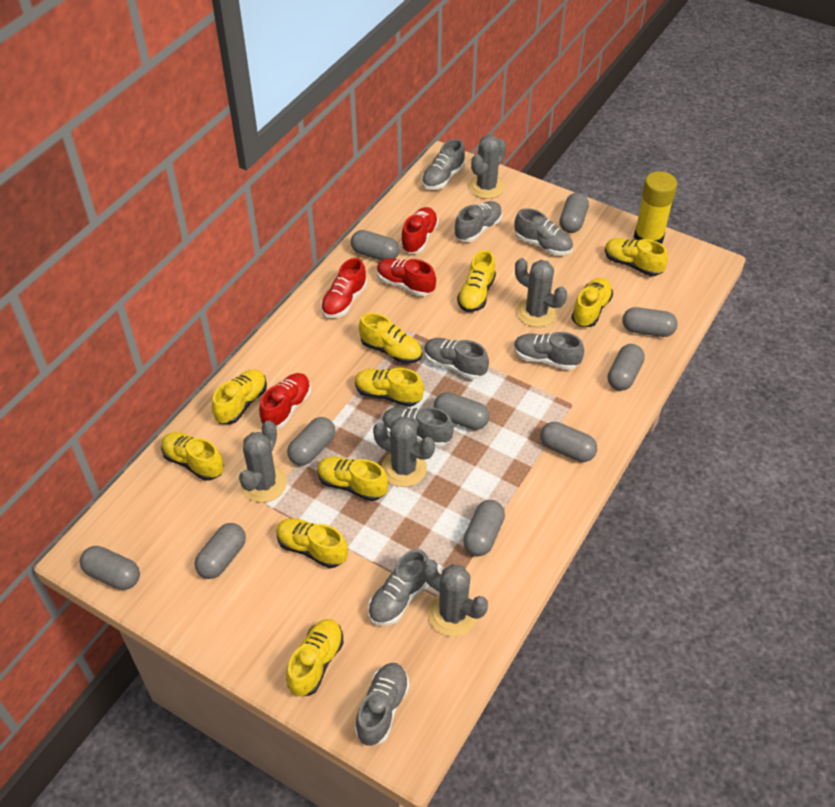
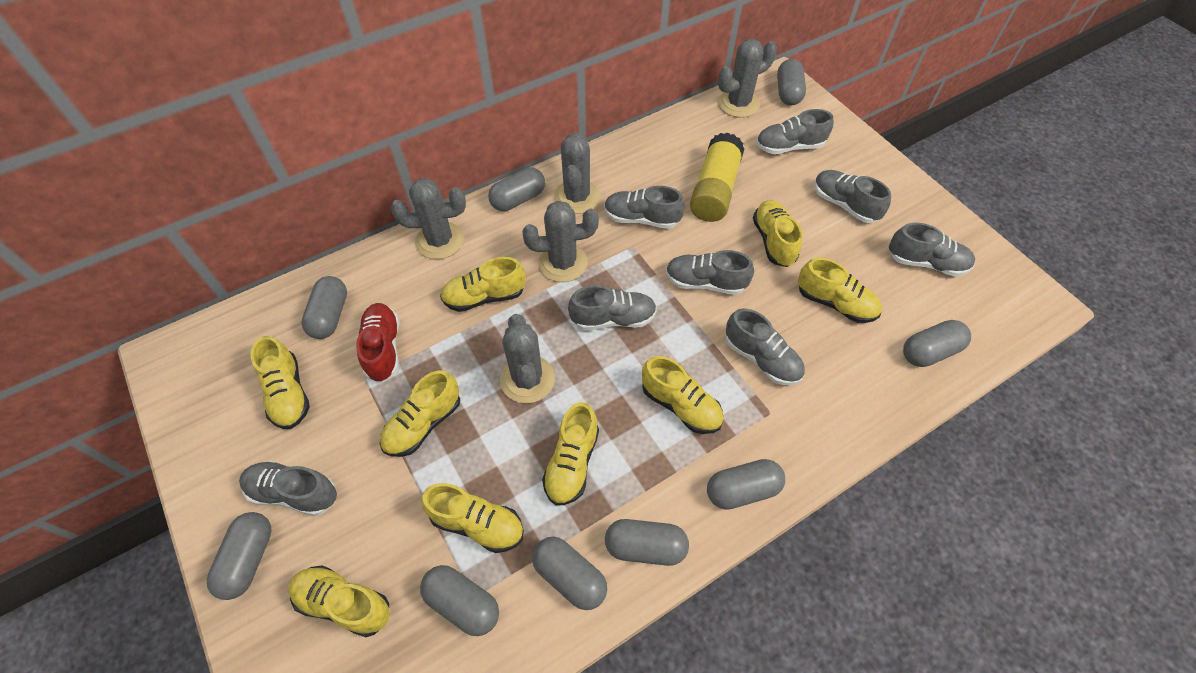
grey capsule: 10 -> 9
red shoe: 4 -> 1
yellow shoe: 10 -> 9

